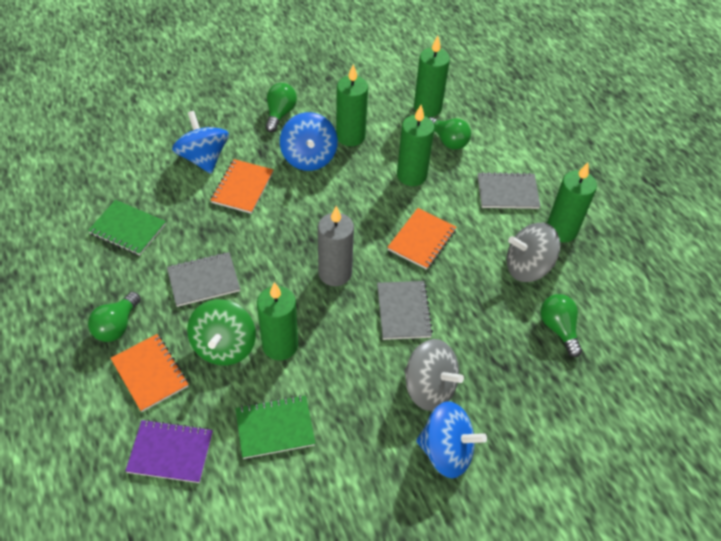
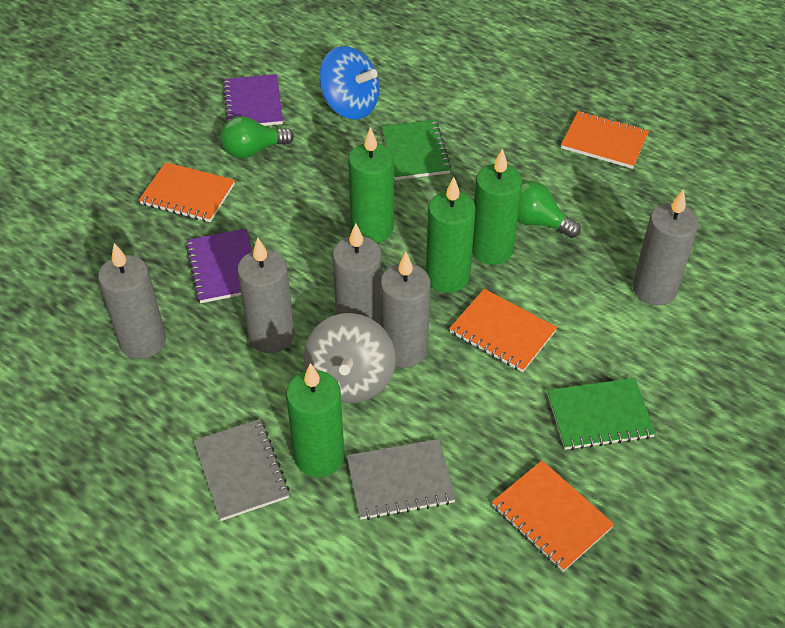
blue spinning top: 3 -> 1
green candle: 5 -> 4
green light bulb: 4 -> 2
green spinning top: 1 -> 0
grey candle: 1 -> 5
grey notebook: 3 -> 2
grey spinning top: 2 -> 1
orange notebook: 3 -> 4
purple notebook: 1 -> 2

